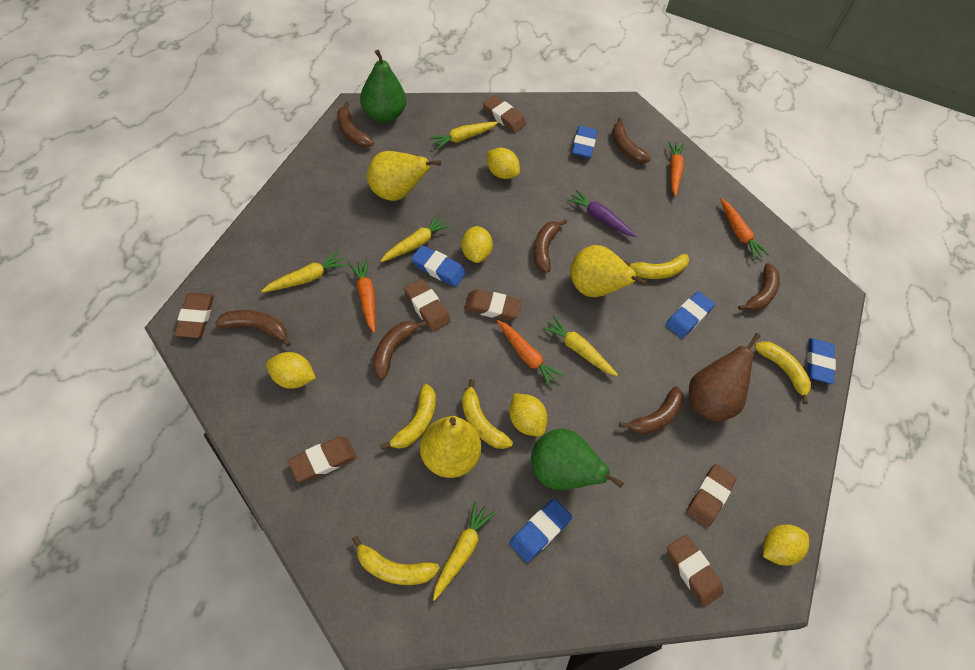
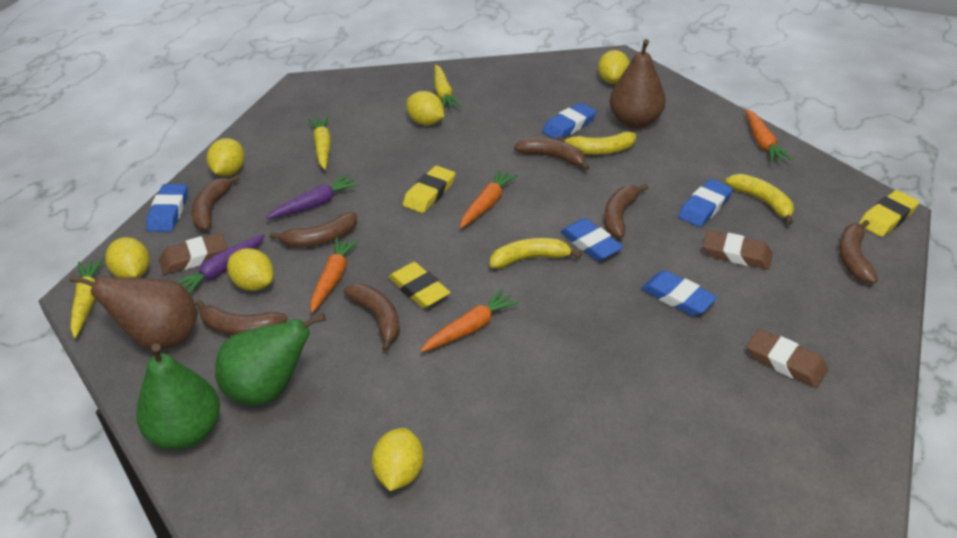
brown eraser: 7 -> 3
brown pear: 1 -> 2
purple carrot: 1 -> 2
yellow banana: 5 -> 3
yellow carrot: 5 -> 3
yellow eraser: 0 -> 3
yellow lemon: 5 -> 6
yellow pear: 3 -> 0

